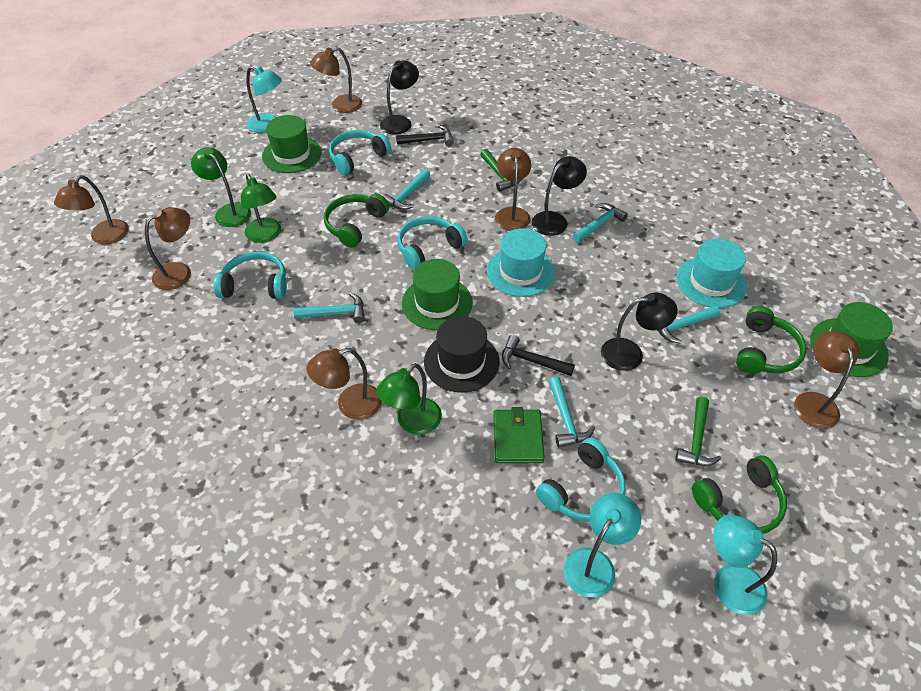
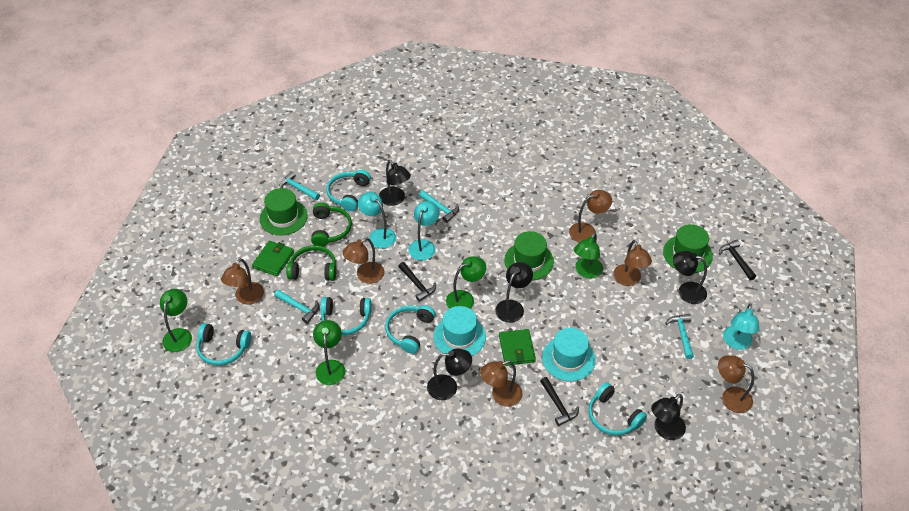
black hammer: 2 -> 3
black hat: 1 -> 0
black lamp: 3 -> 5
green hammer: 2 -> 0
green headphones: 3 -> 2
green lamp: 3 -> 4
green wallet: 1 -> 2
turquoise hammer: 5 -> 4
turquoise headphones: 4 -> 5

